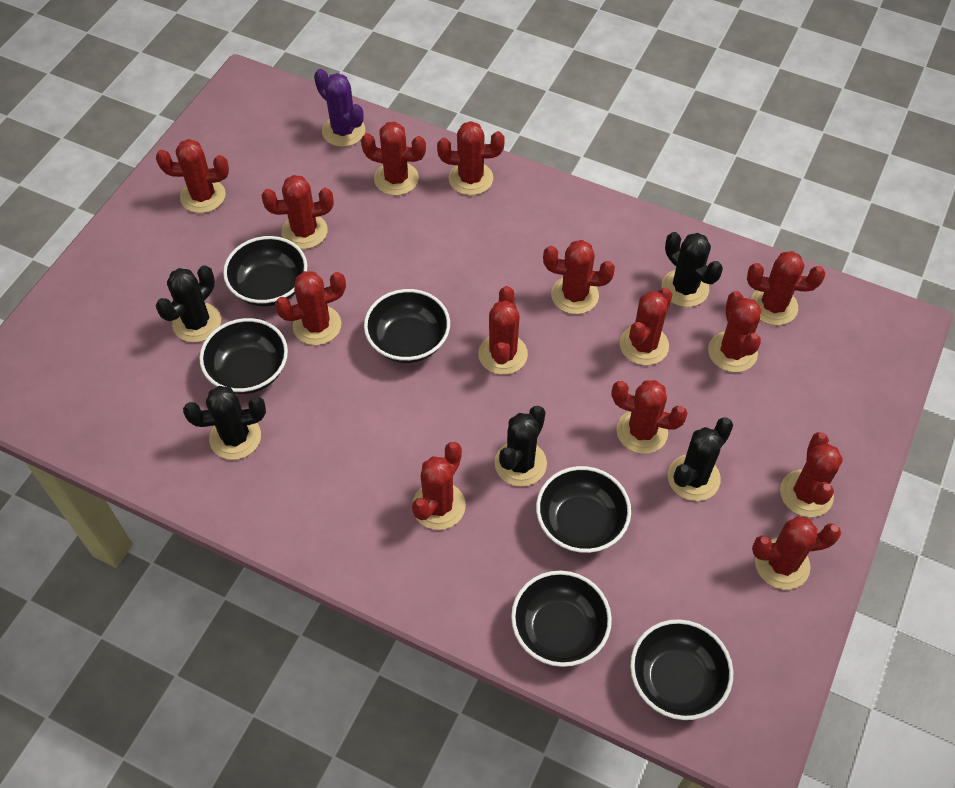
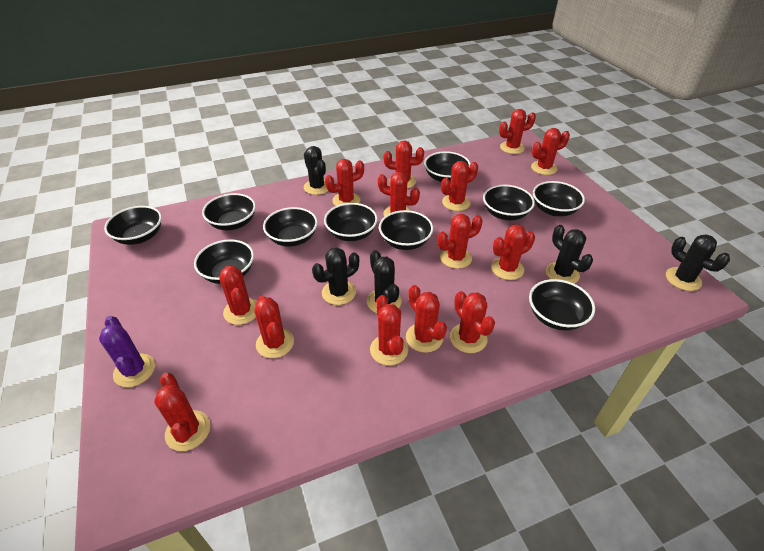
black bowl: 6 -> 10

